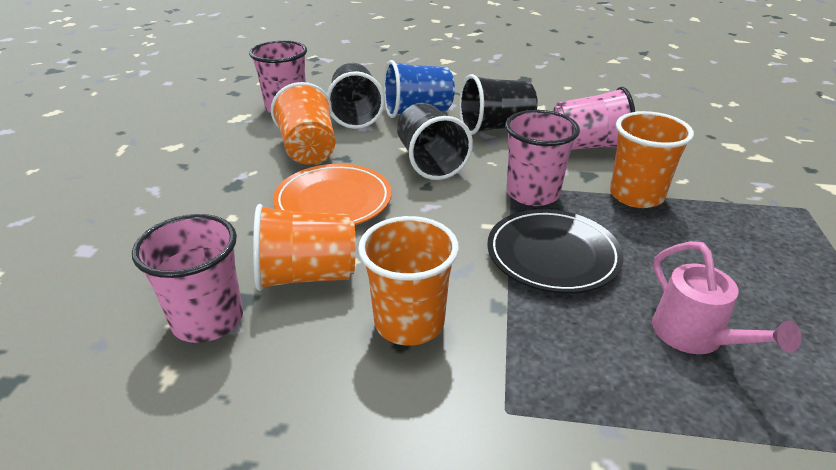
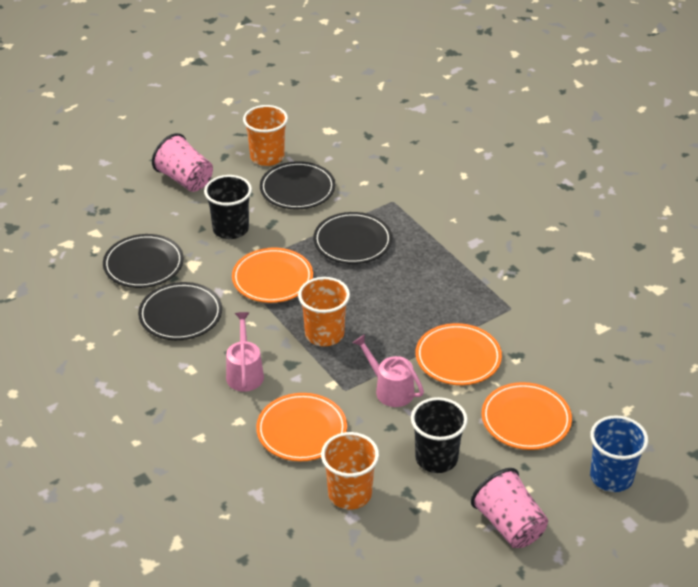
black cup: 3 -> 2
black plate: 1 -> 4
orange cup: 4 -> 3
orange plate: 1 -> 4
pink cup: 4 -> 2
pink watering can: 1 -> 2

